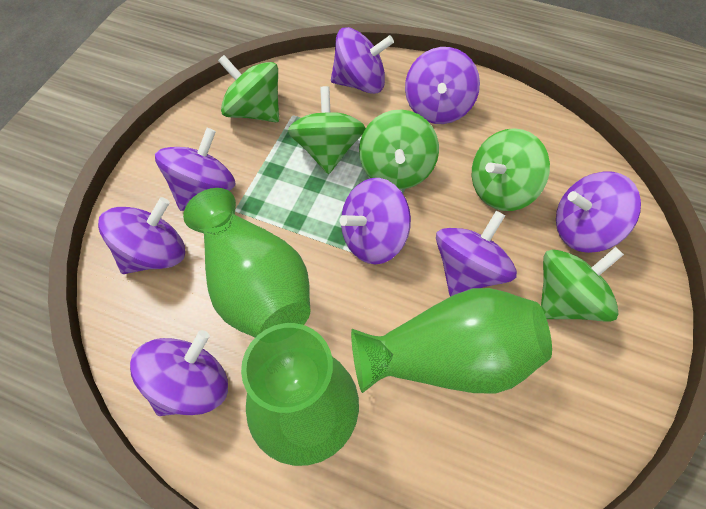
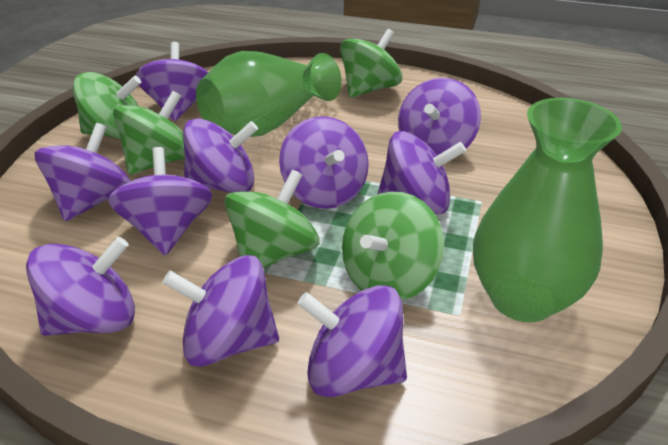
green vase: 3 -> 2
purple spinning top: 8 -> 10

